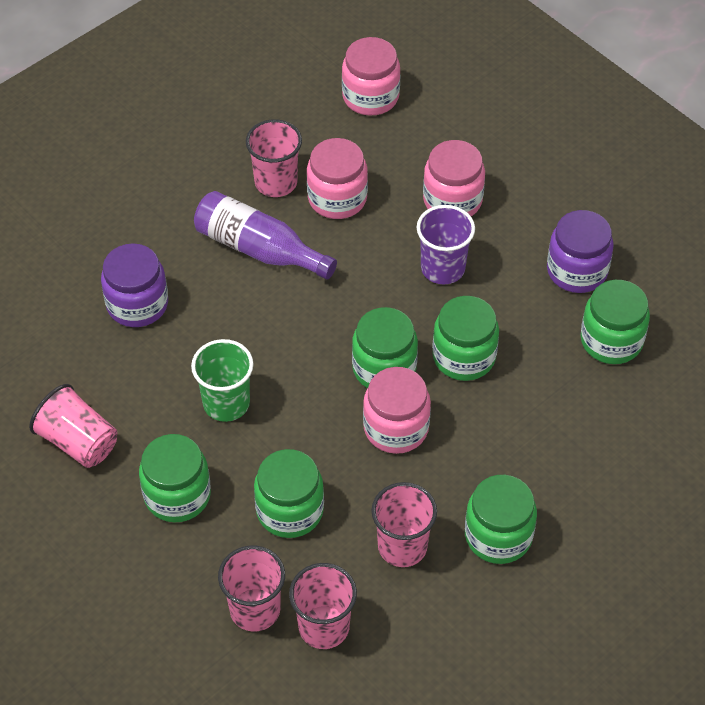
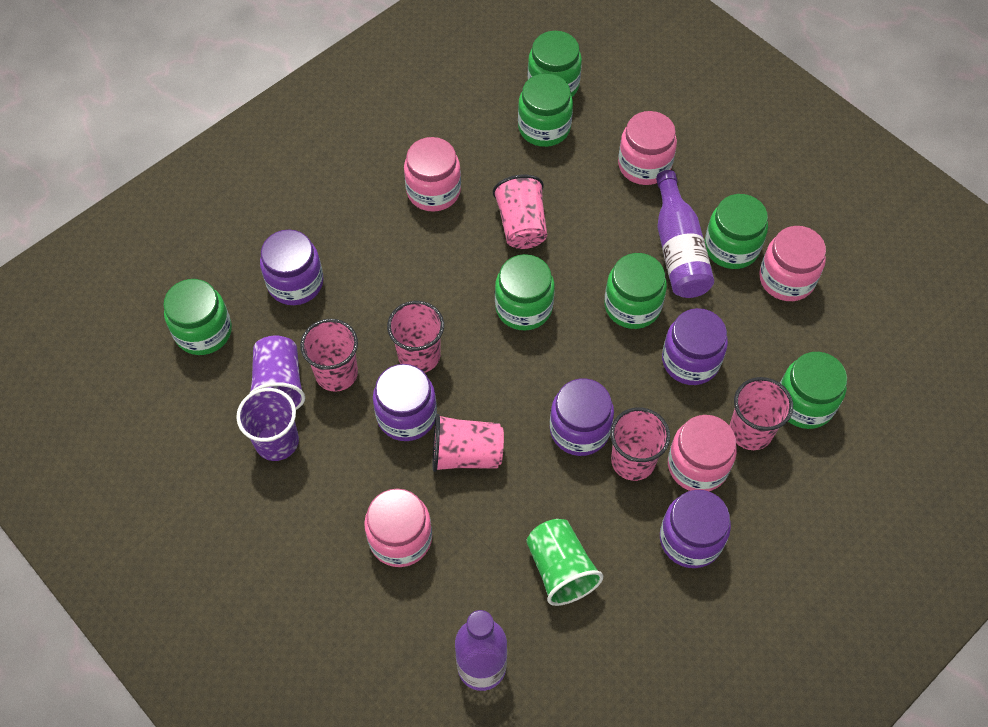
green jar: 6 -> 7
pink cup: 5 -> 6
pink jar: 4 -> 5
purple bottle: 1 -> 2
purple cup: 1 -> 2
purple jar: 2 -> 5

